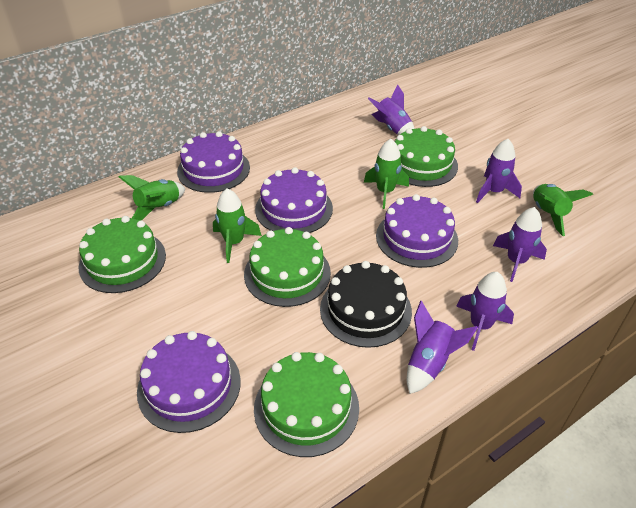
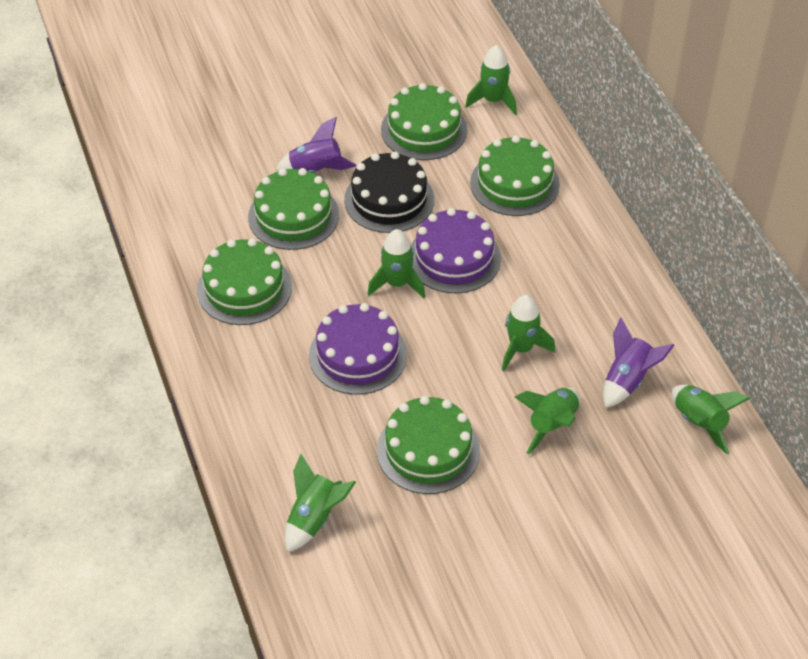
green cake: 4 -> 5
green rocket: 4 -> 6
purple cake: 4 -> 2
purple rocket: 5 -> 2

